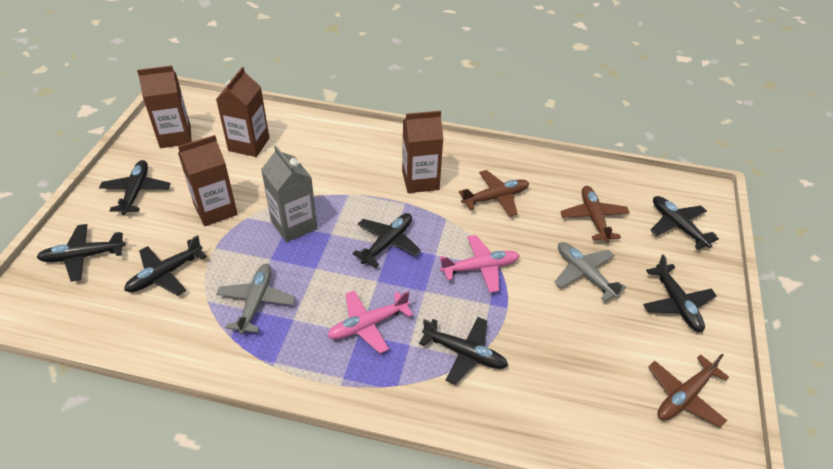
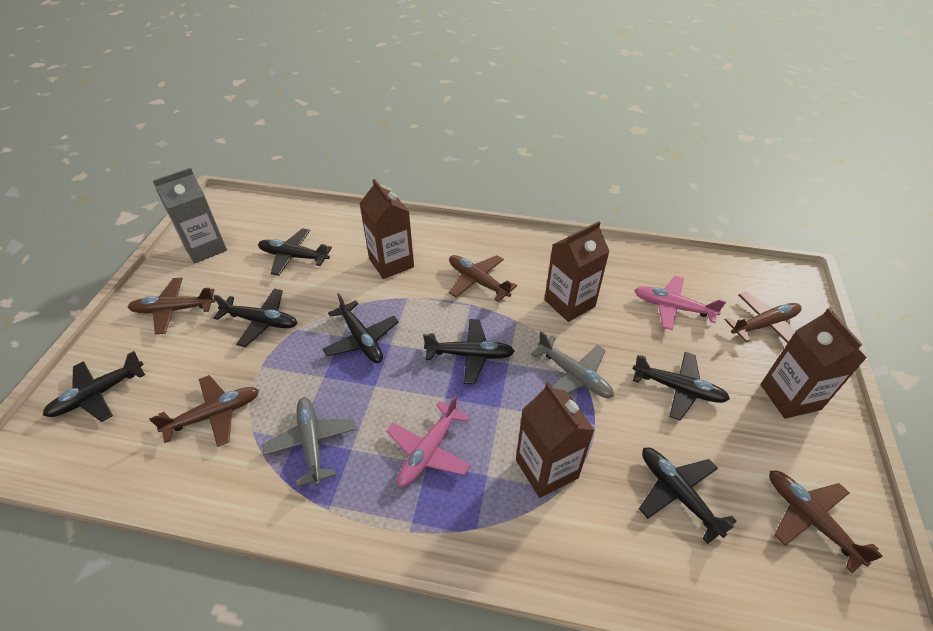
brown plane: 3 -> 5

